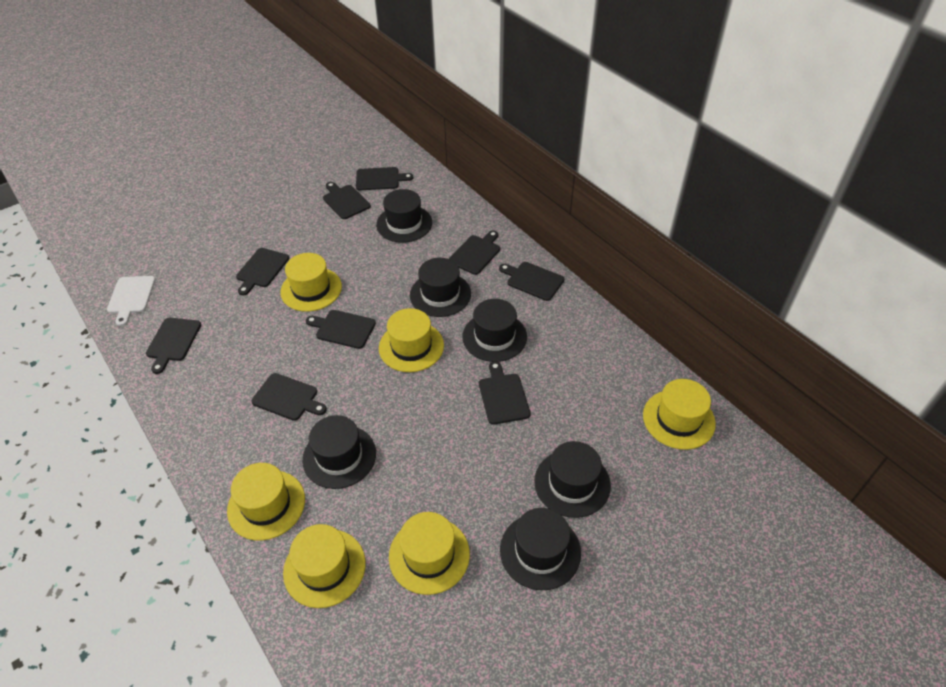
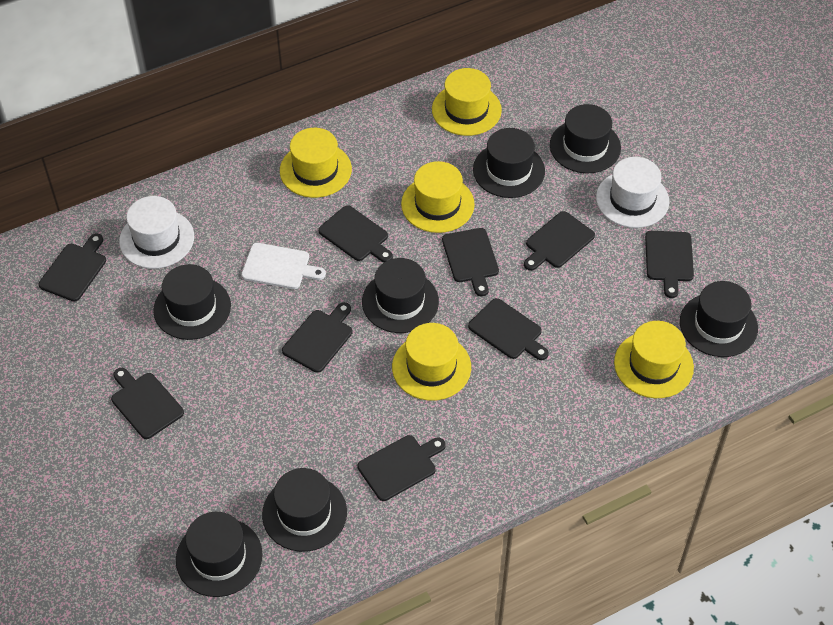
black hat: 6 -> 7
white hat: 0 -> 2
yellow hat: 6 -> 5

